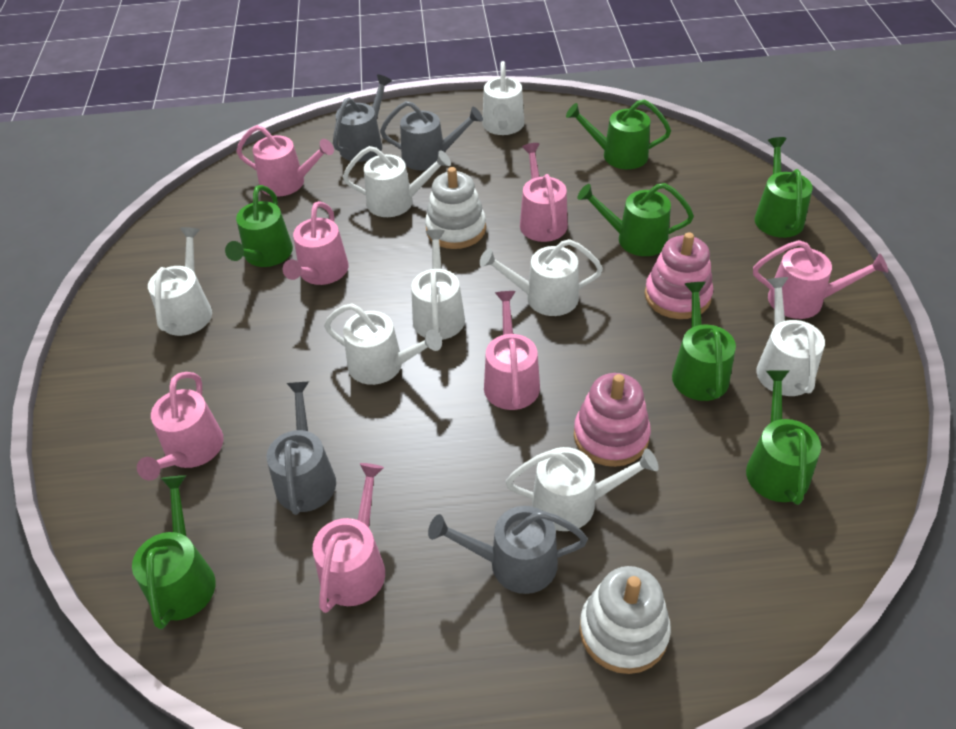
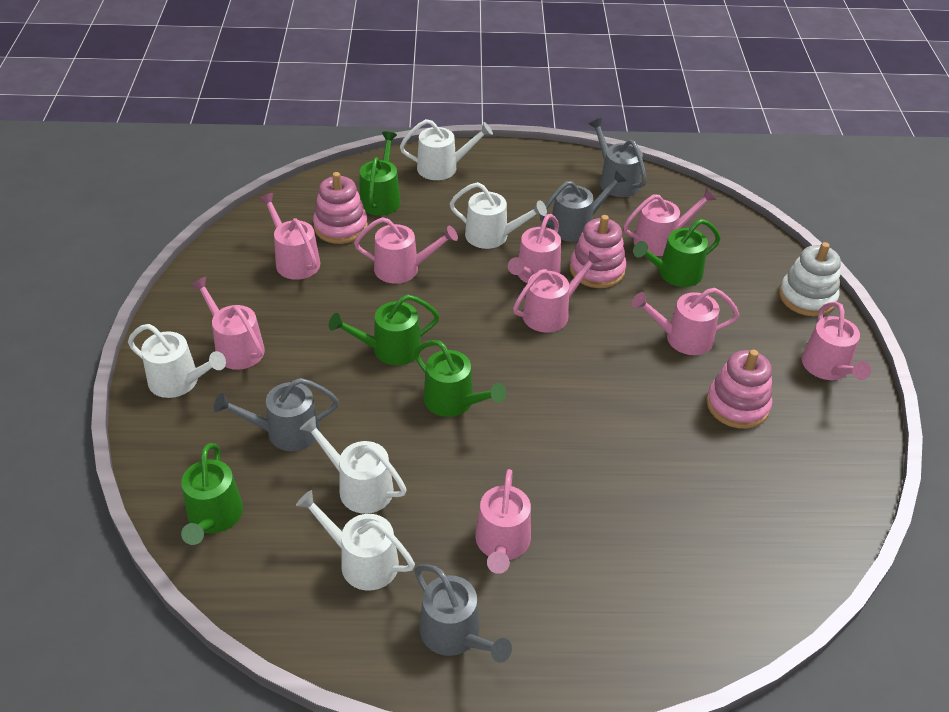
green watering can: 7 -> 5
pink stacking toy: 2 -> 3
pink watering can: 7 -> 9
white stacking toy: 2 -> 1
white watering can: 8 -> 5

